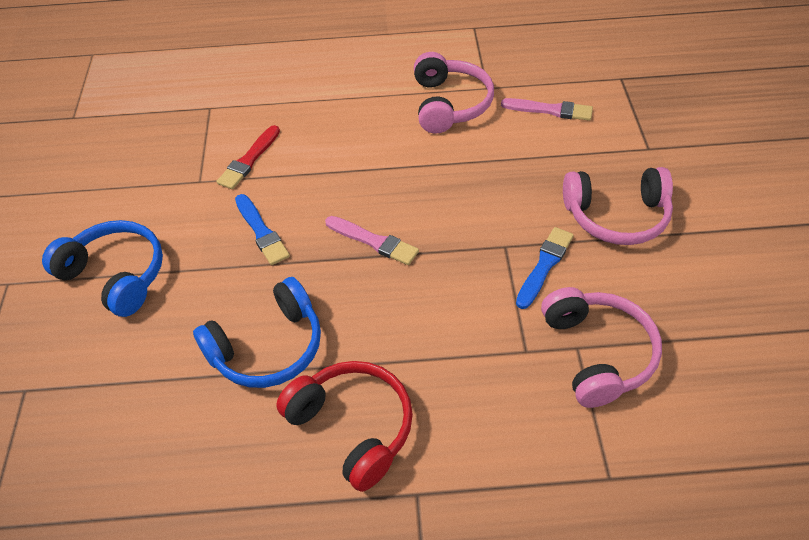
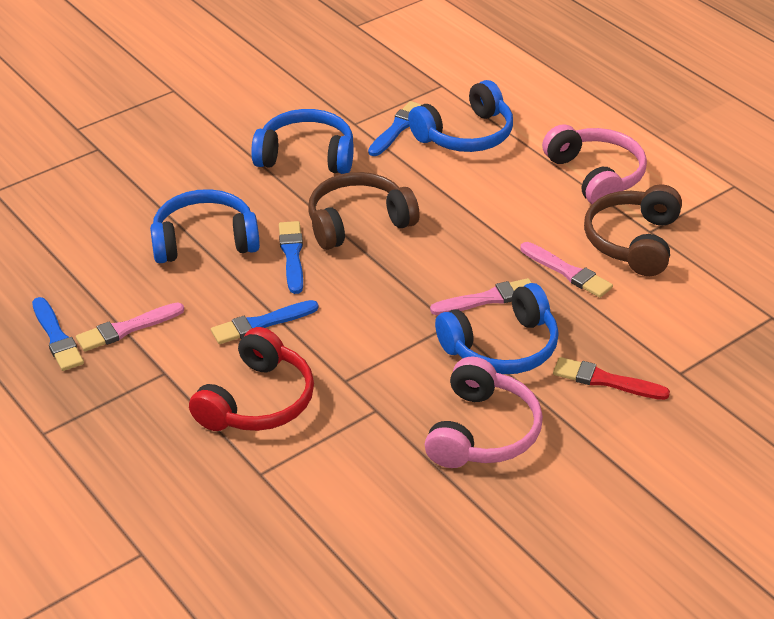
blue brush: 2 -> 4
blue headphones: 2 -> 4
brown headphones: 0 -> 2
pink brush: 2 -> 3
pink headphones: 3 -> 2

